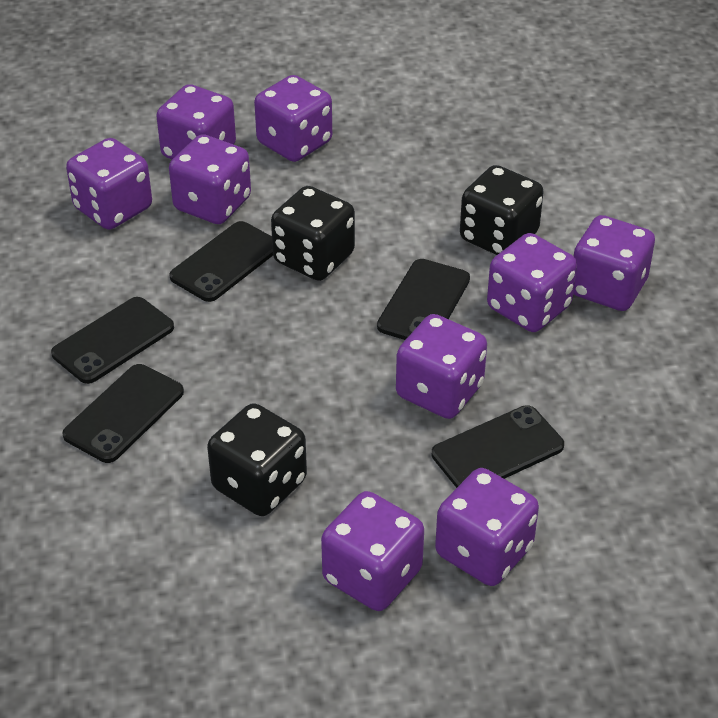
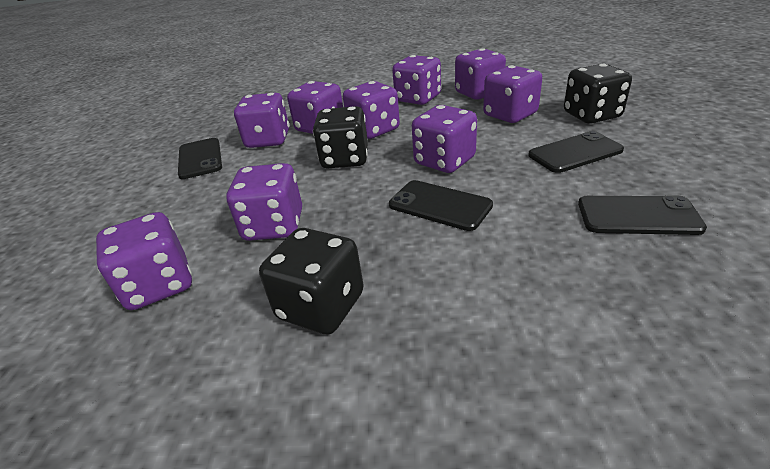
black phone: 5 -> 4

